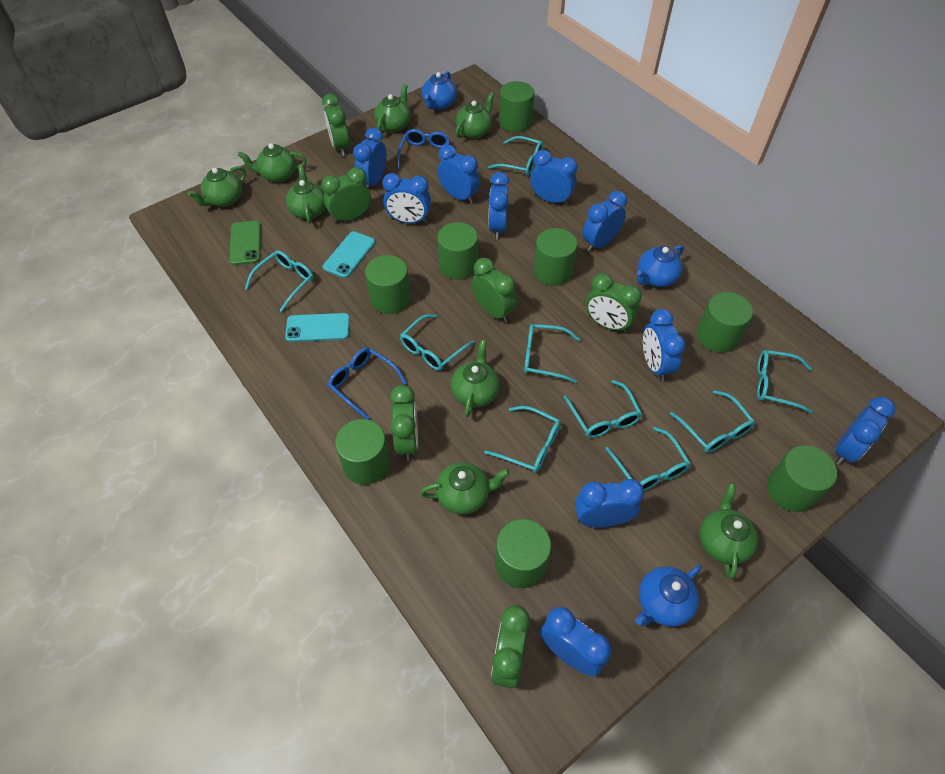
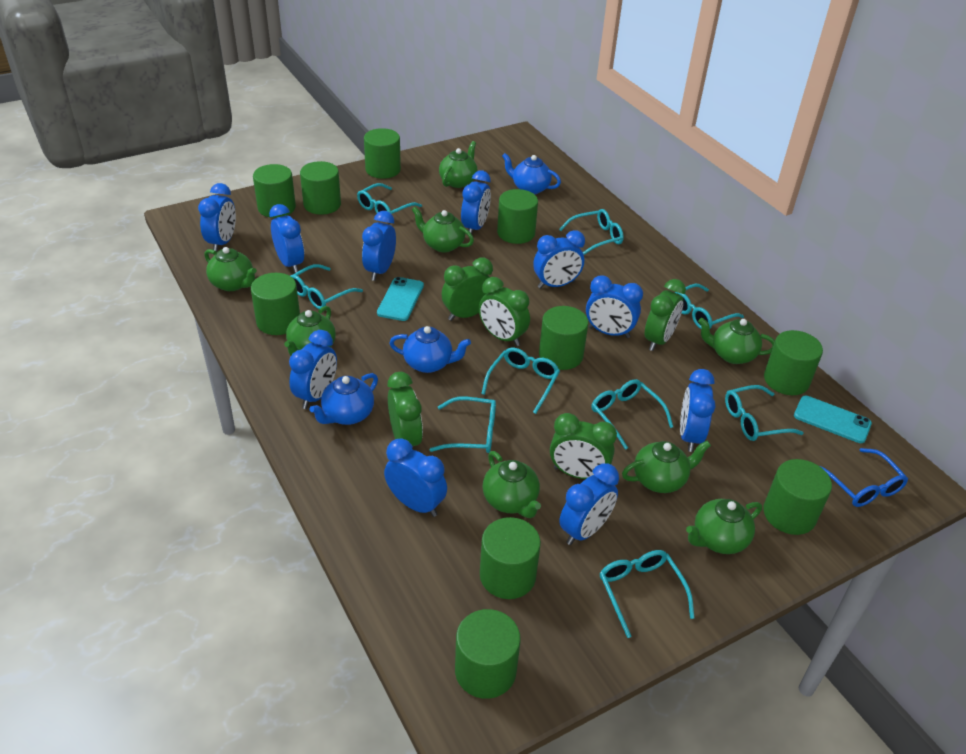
blue glasses: 2 -> 1
green clock: 6 -> 5
green cylinder: 8 -> 10
green phone: 1 -> 0

